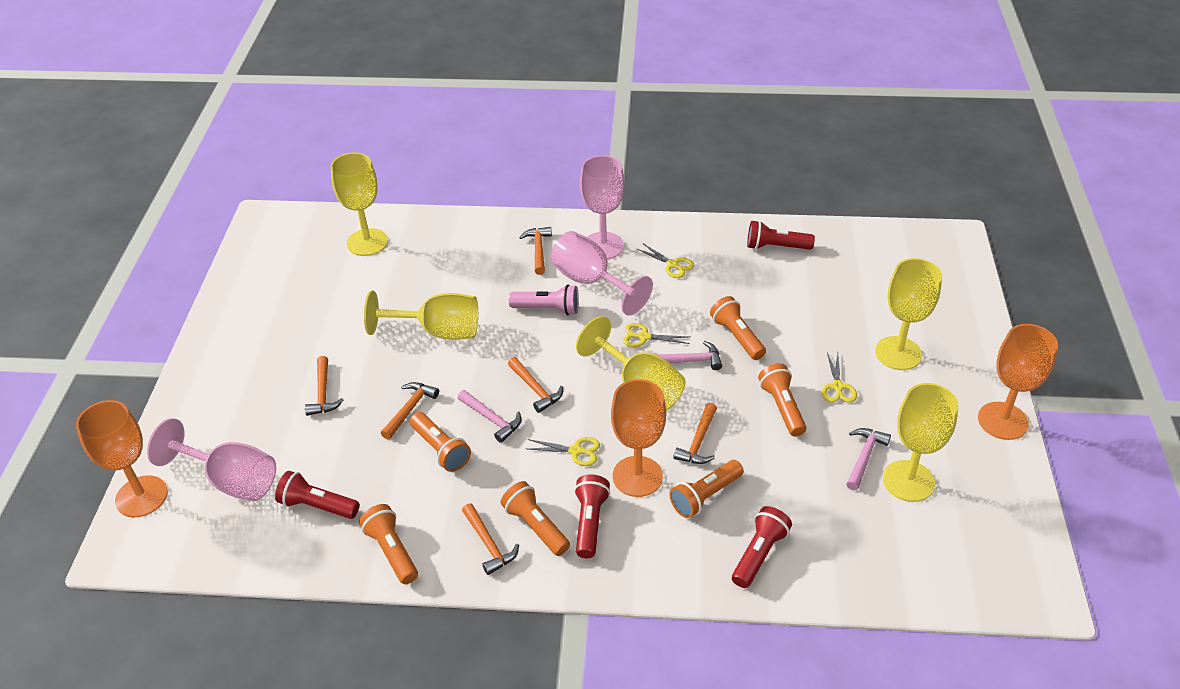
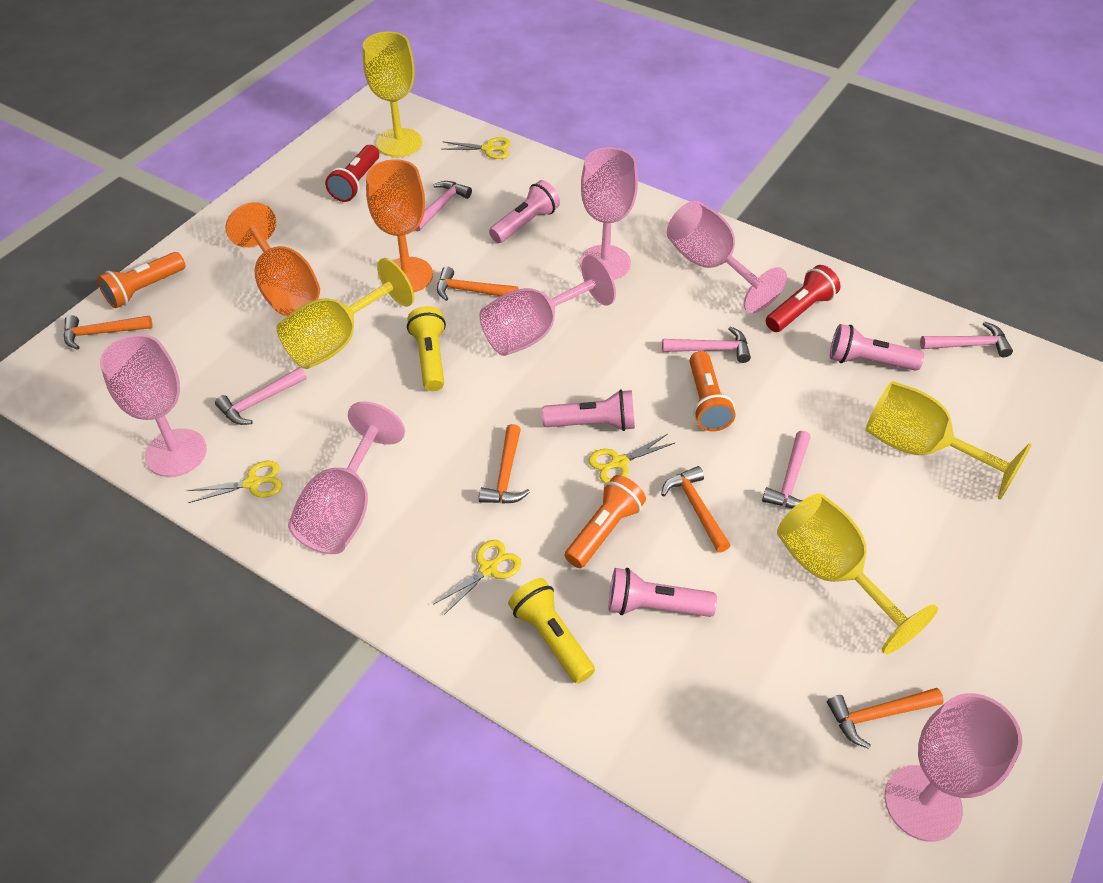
orange flashlight: 6 -> 3
orange goblet: 3 -> 2
orange hammer: 6 -> 5
pink flashlight: 1 -> 4
pink goblet: 3 -> 6
pink hammer: 3 -> 5
red flashlight: 4 -> 2
yellow flashlight: 0 -> 2
yellow goblet: 5 -> 4

